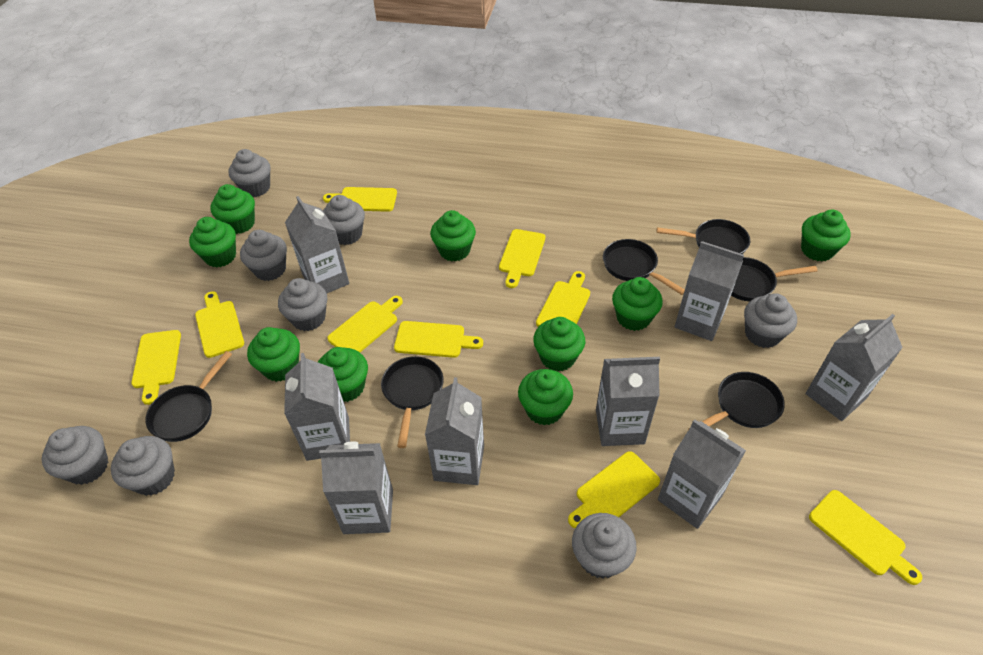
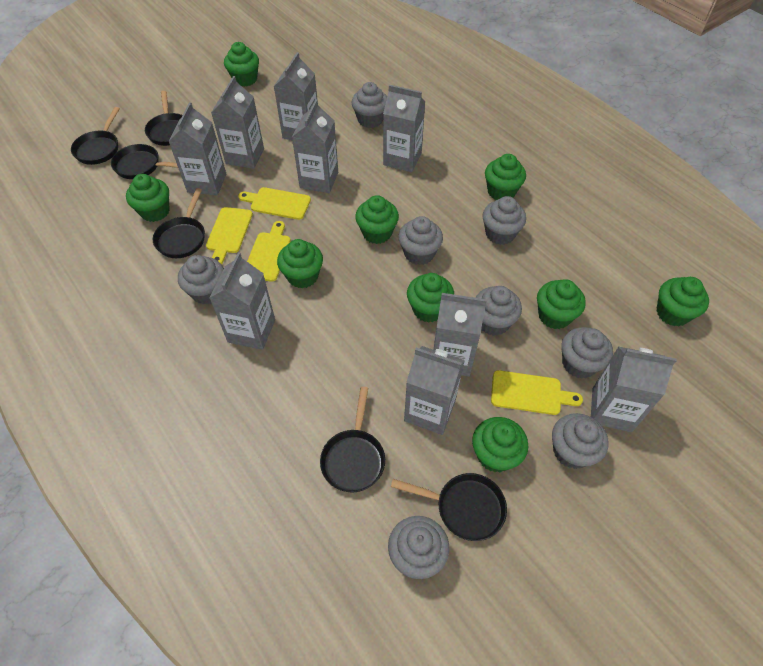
grey carton: 8 -> 9
yellow cutting board: 9 -> 4

